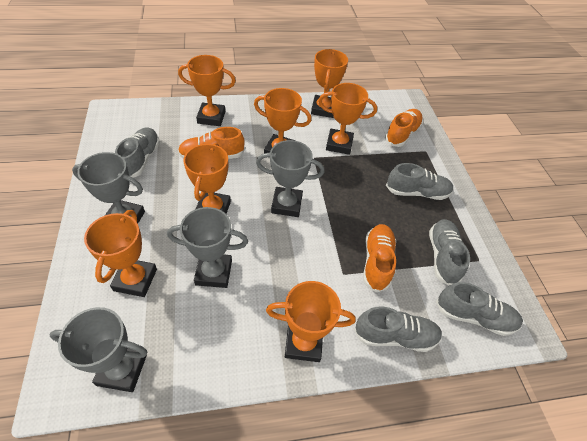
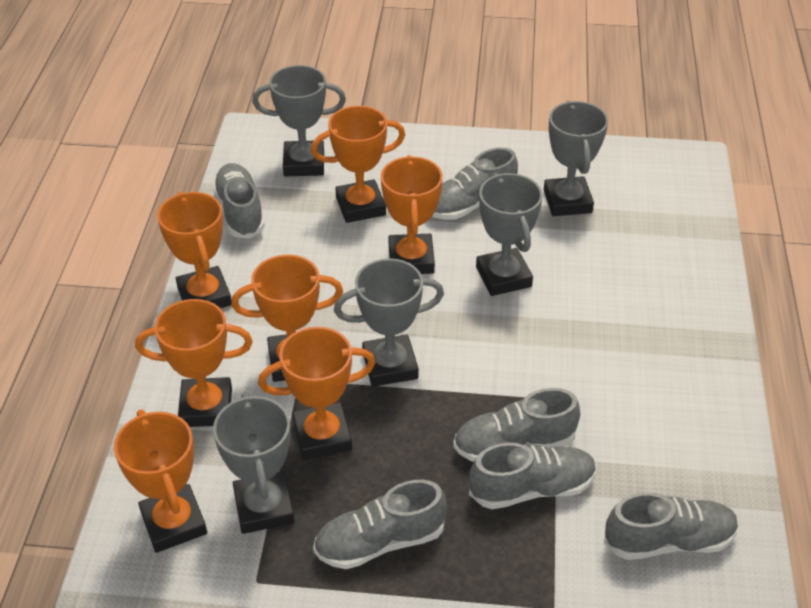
grey shoe: 5 -> 6
grey trophy: 4 -> 5
orange shoe: 3 -> 0

